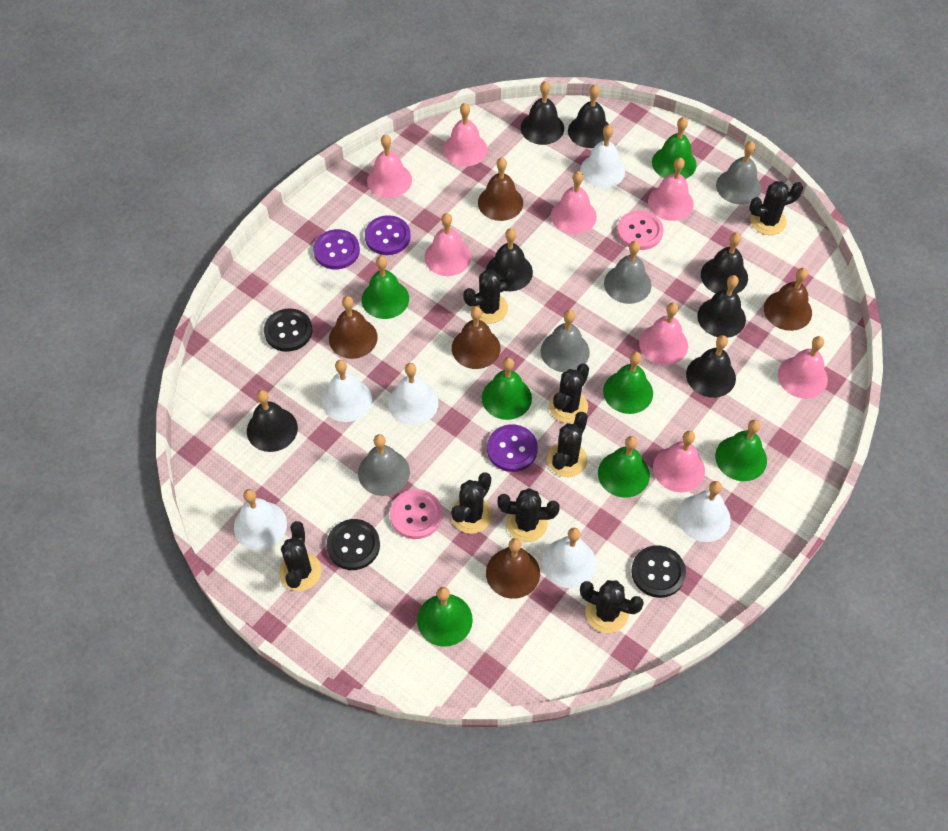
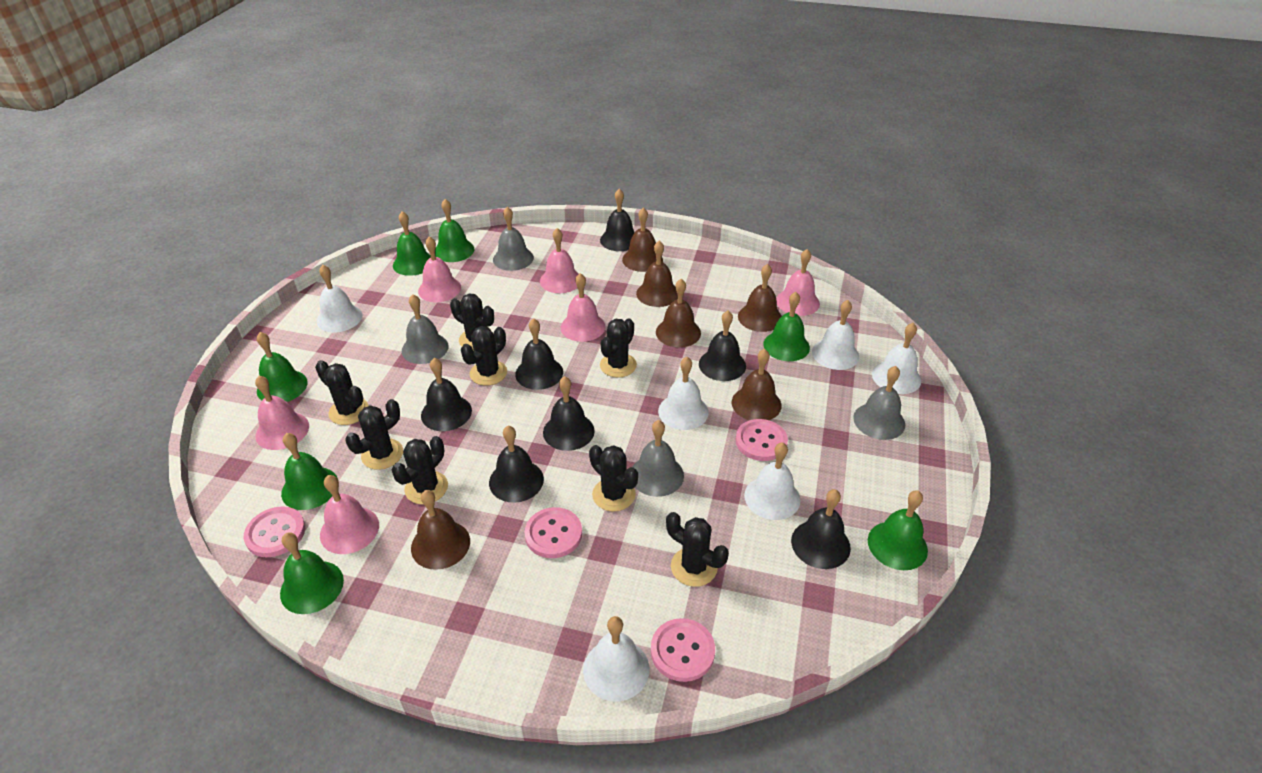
black button: 3 -> 0
brown bell: 5 -> 6
pink bell: 8 -> 6
pink button: 2 -> 4
purple button: 3 -> 0

